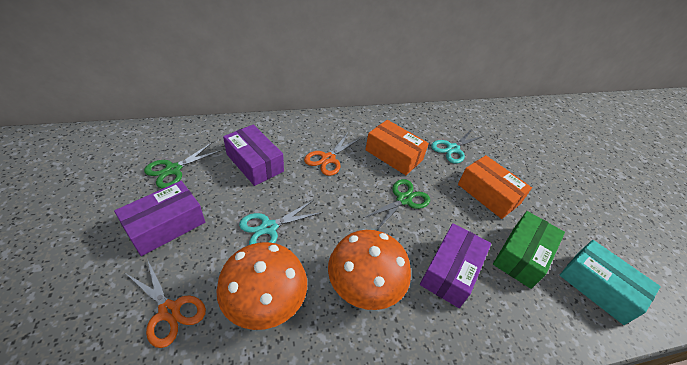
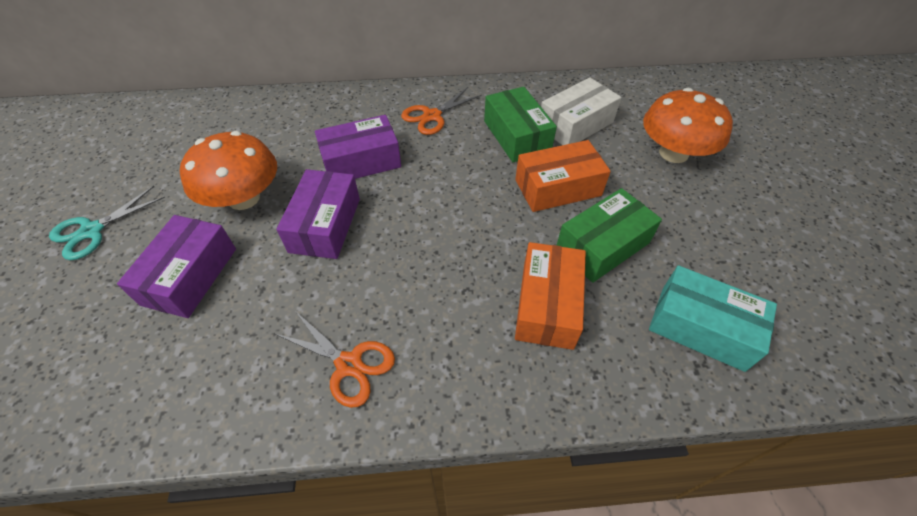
green box: 1 -> 2
green scissors: 2 -> 0
turquoise scissors: 2 -> 1
white box: 0 -> 1

